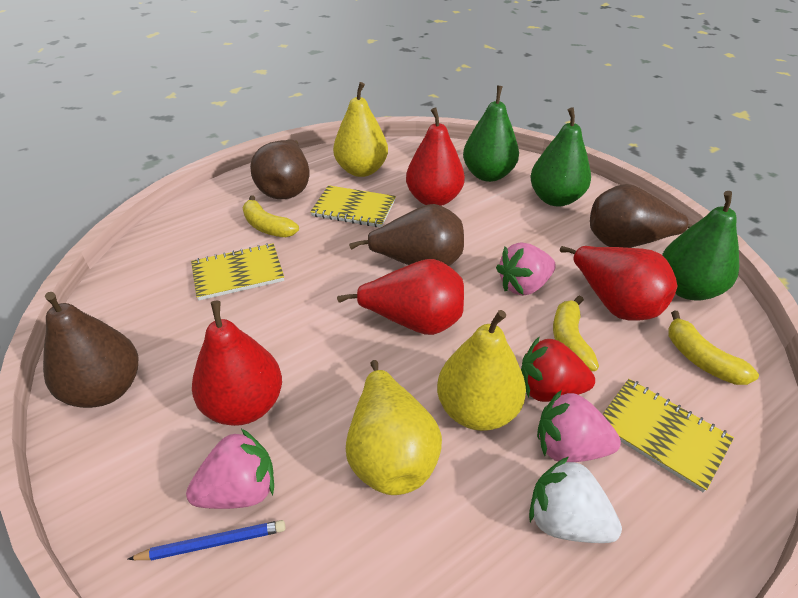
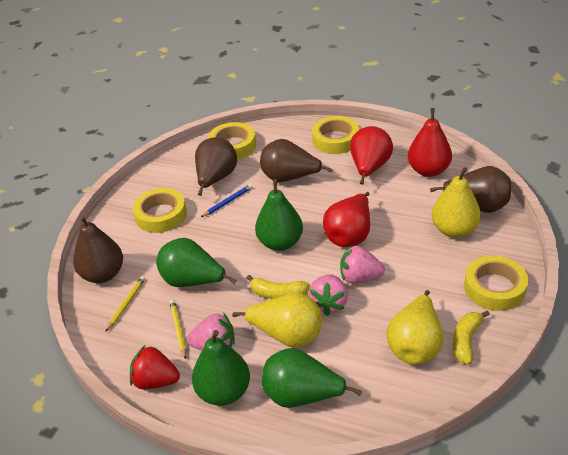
green pear: 3 -> 4
red pear: 4 -> 3
white strawberry: 1 -> 0
yellow banana: 3 -> 2
yellow notebook: 3 -> 0
yellow pencil: 0 -> 2
yellow tape: 0 -> 4

